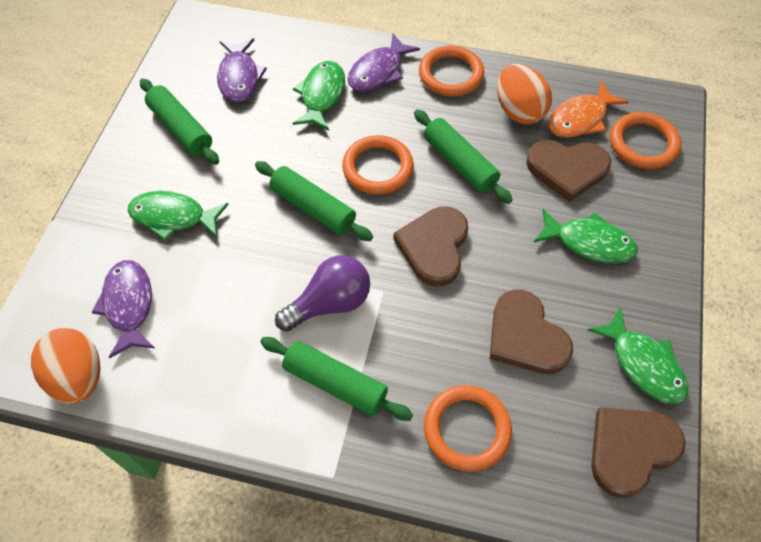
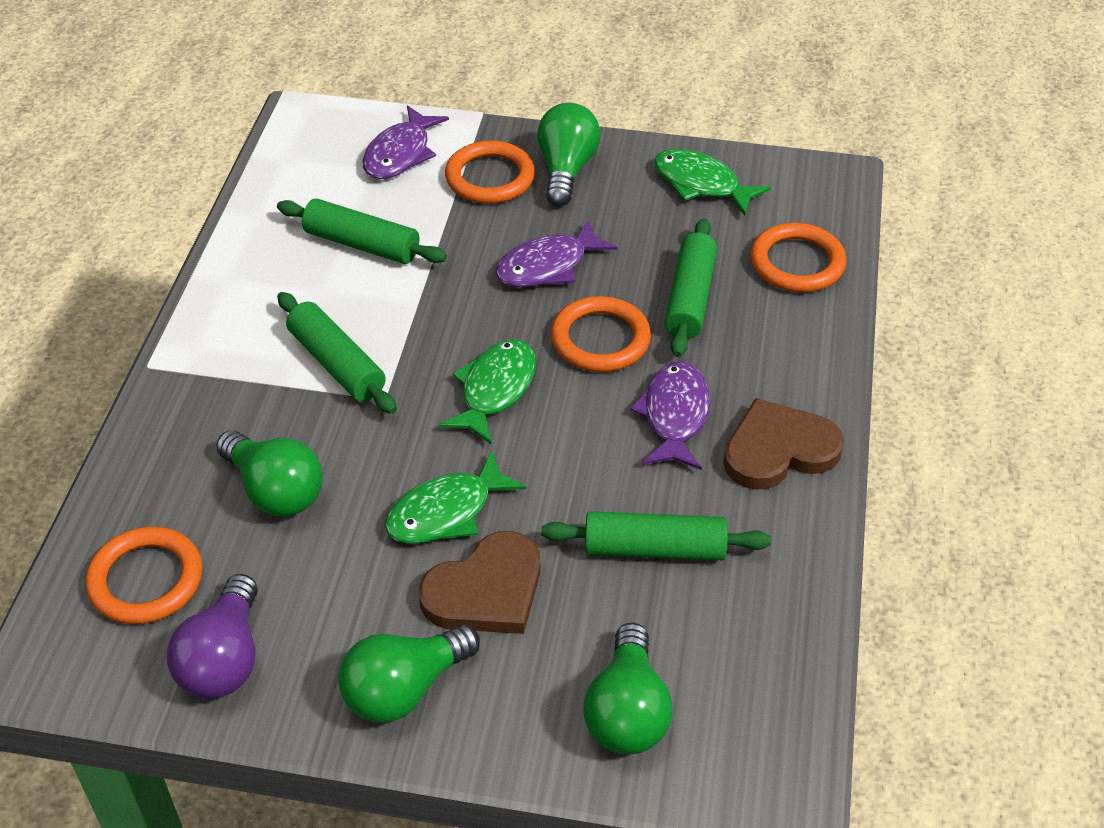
brown heart: 4 -> 2
green fish: 4 -> 3
green light bulb: 0 -> 4
orange egg: 2 -> 0
orange fish: 1 -> 0

